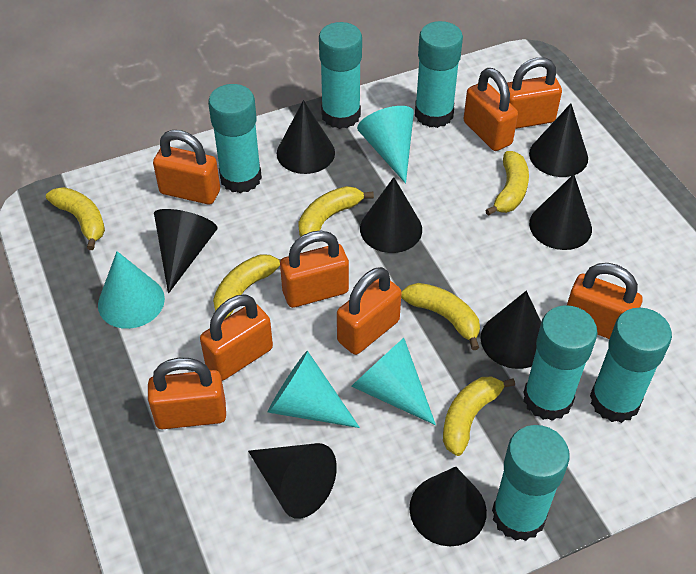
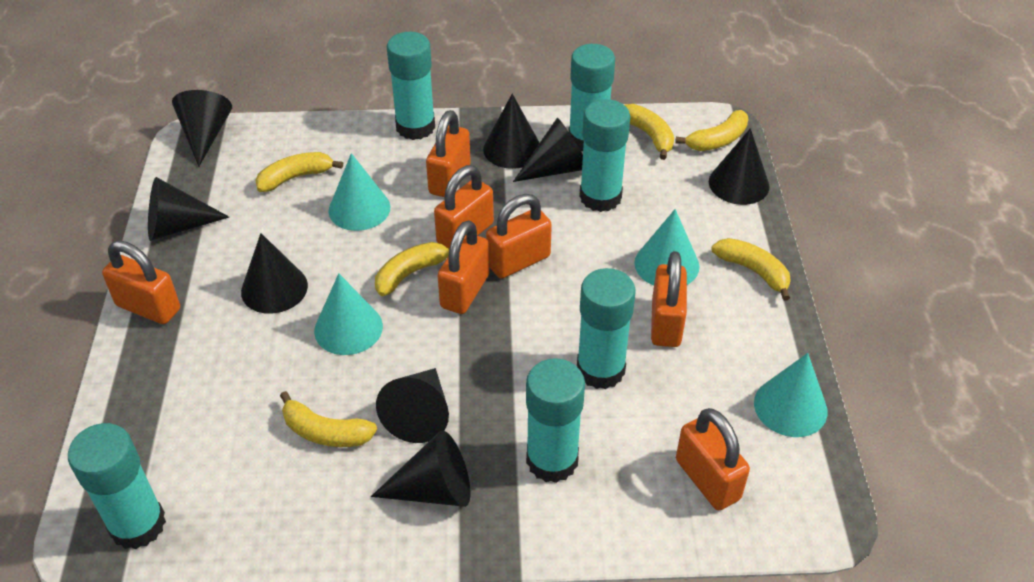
orange padlock: 8 -> 7

